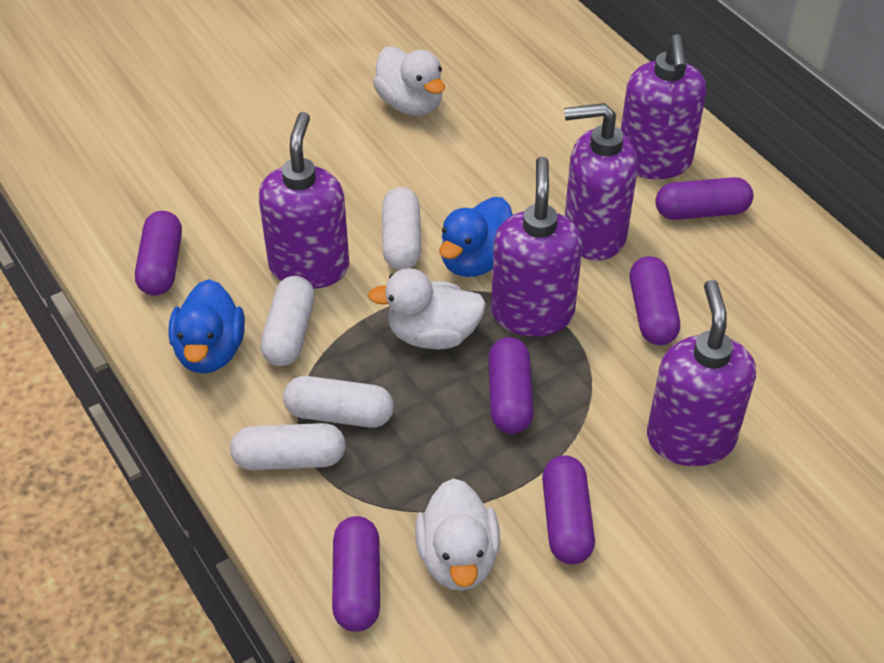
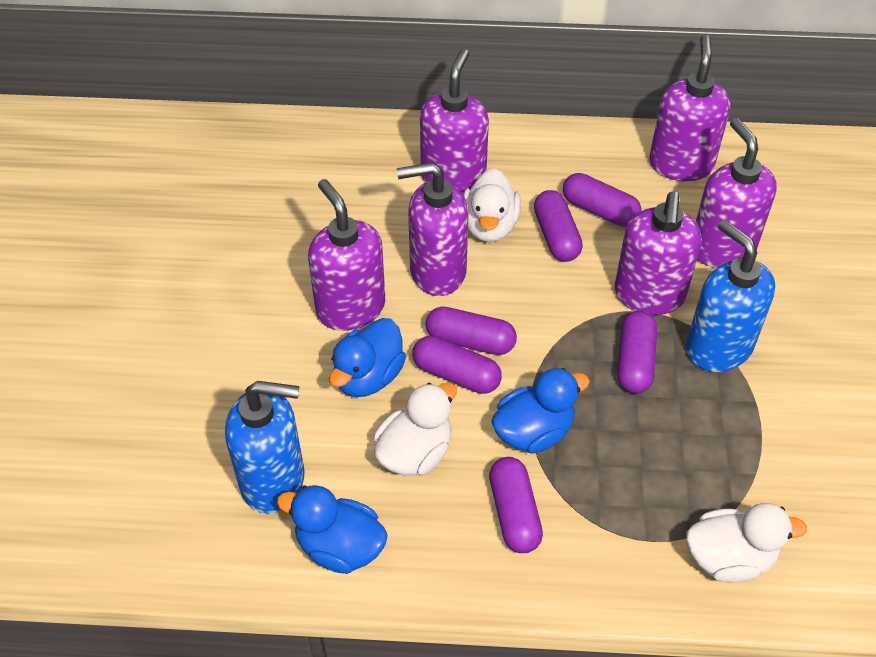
blue duck: 2 -> 3
blue soap dispenser: 0 -> 2
purple soap dispenser: 5 -> 6
white capsule: 4 -> 0

